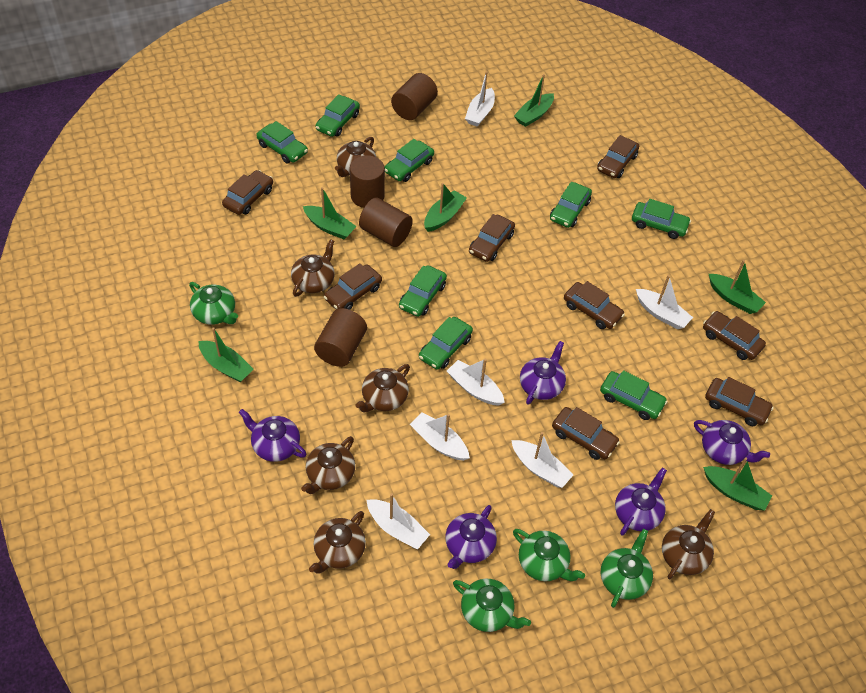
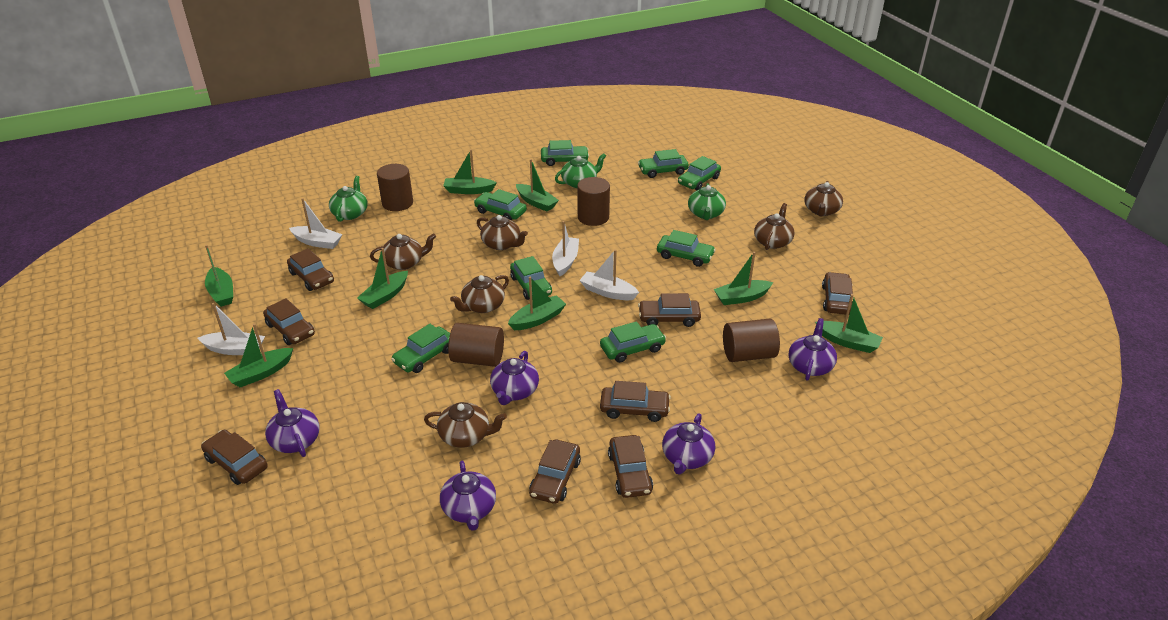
green boat: 6 -> 8
green teapot: 4 -> 3
white boat: 6 -> 4

